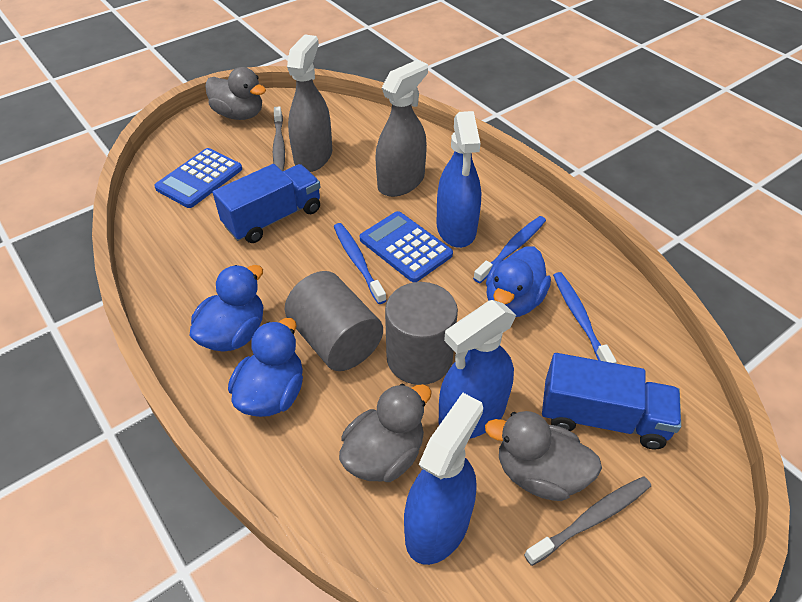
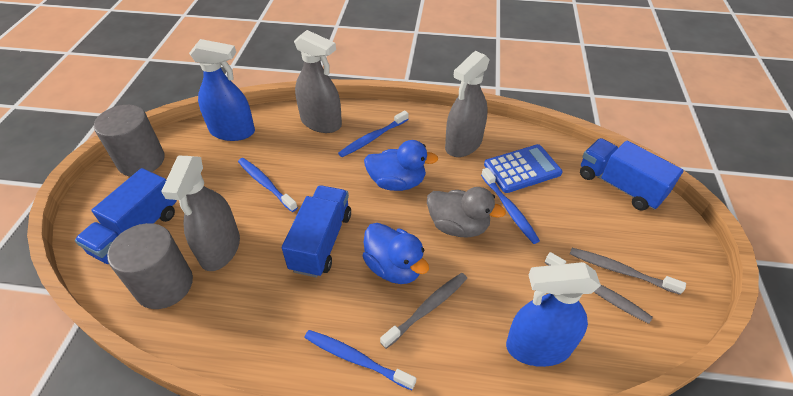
blue calculator: 2 -> 1
blue duck: 3 -> 2
blue spray bottle: 3 -> 2
blue toothbrush: 3 -> 4
blue truck: 2 -> 3
grey duck: 3 -> 1
grey spray bottle: 2 -> 3
grey toothbrush: 2 -> 3

